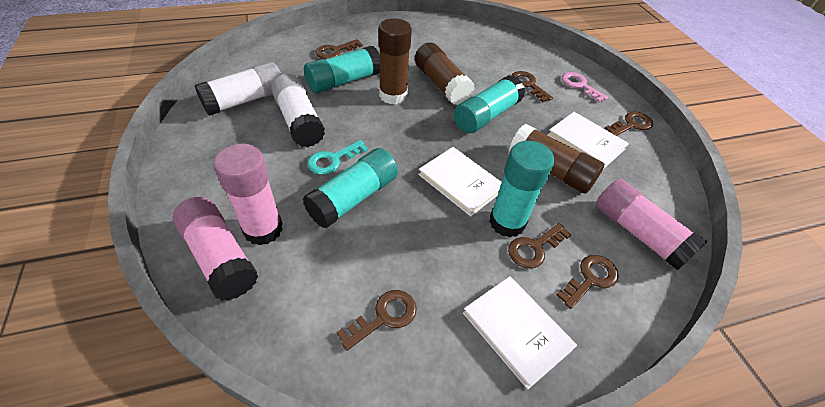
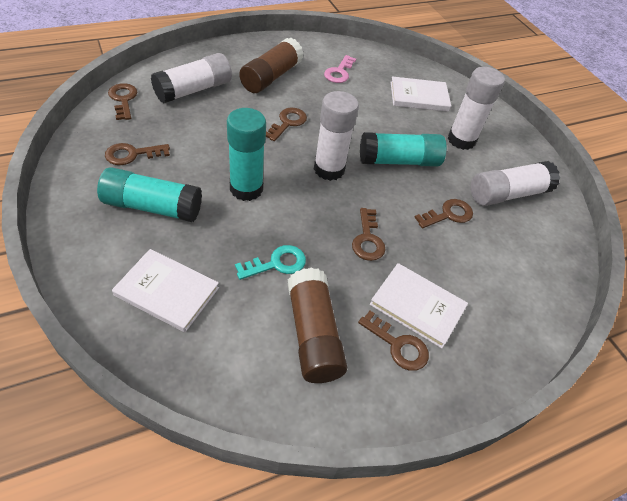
brown glue stick: 3 -> 2
pink glue stick: 3 -> 0
turquoise glue stick: 4 -> 3
white glue stick: 2 -> 4

